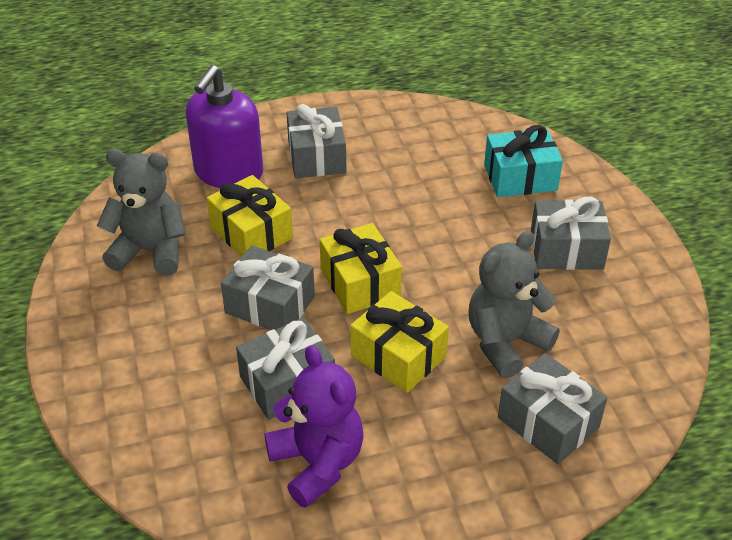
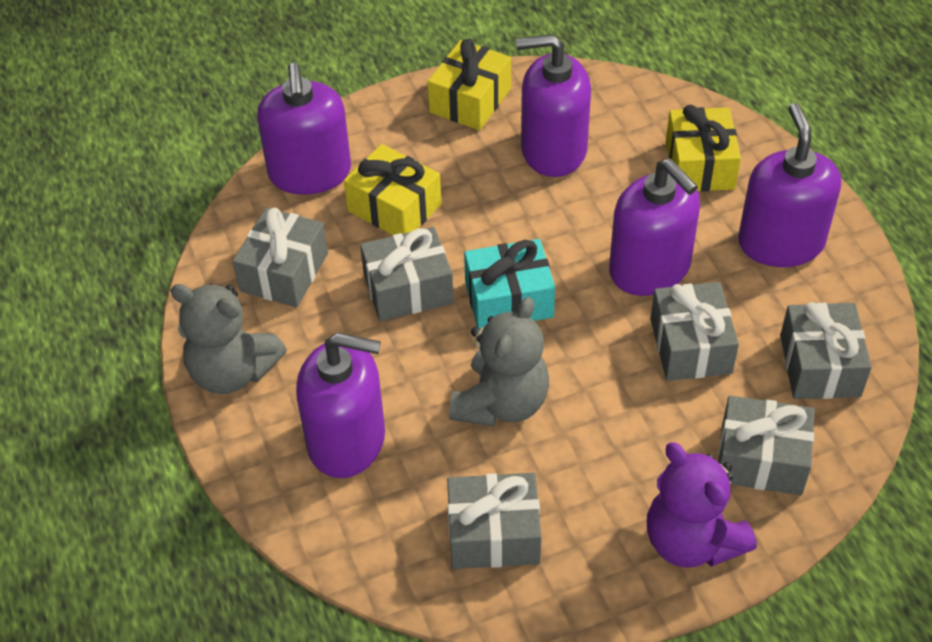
grey gift: 5 -> 6
purple soap dispenser: 1 -> 5

